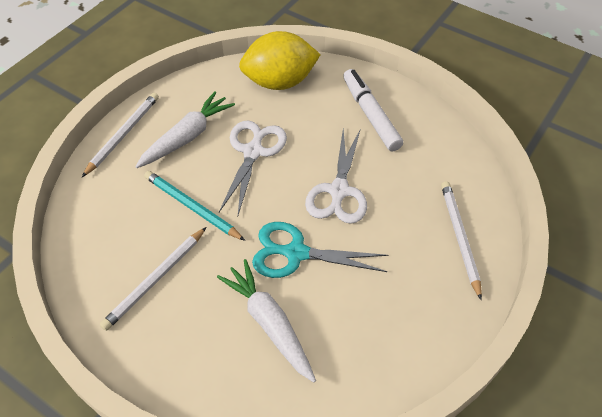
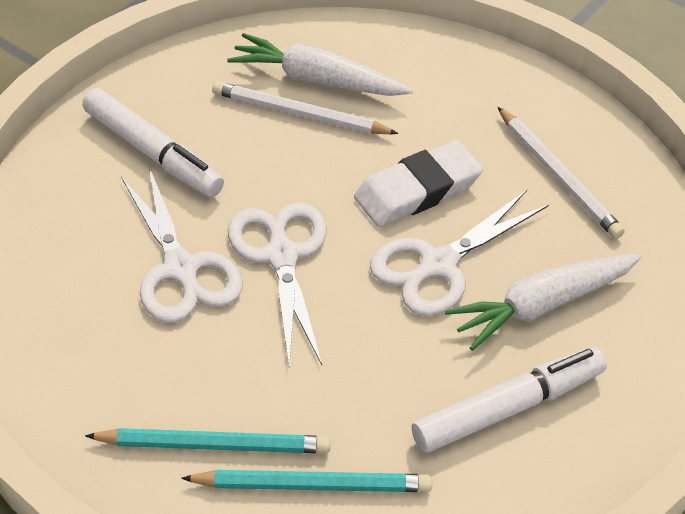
turquoise pencil: 1 -> 2
turquoise scissors: 1 -> 0
white eraser: 0 -> 1
white marker: 1 -> 2
white pencil: 3 -> 2
white scissors: 2 -> 3
yellow lemon: 1 -> 0

